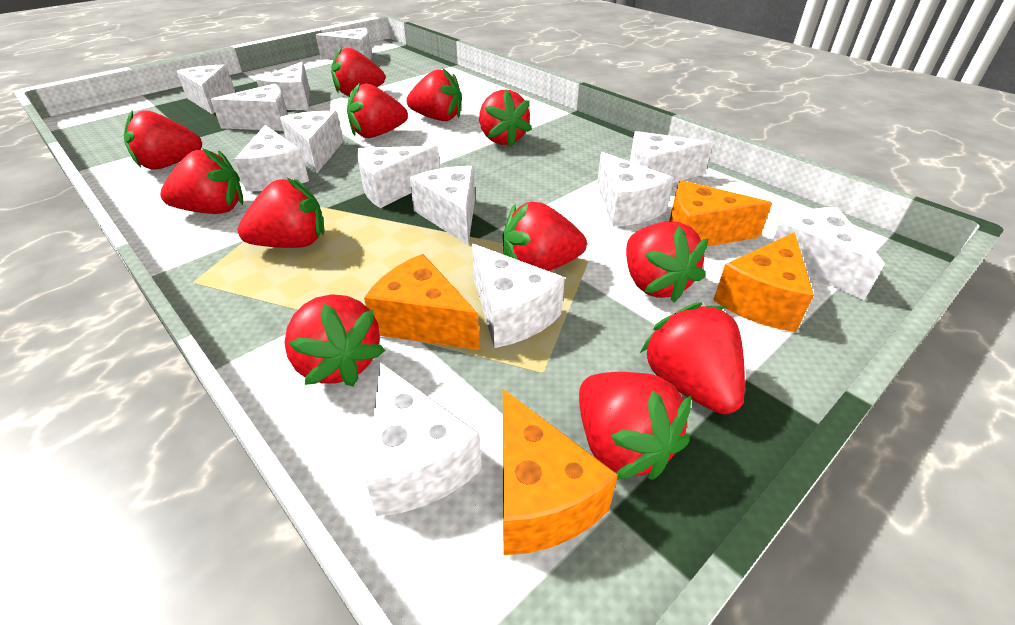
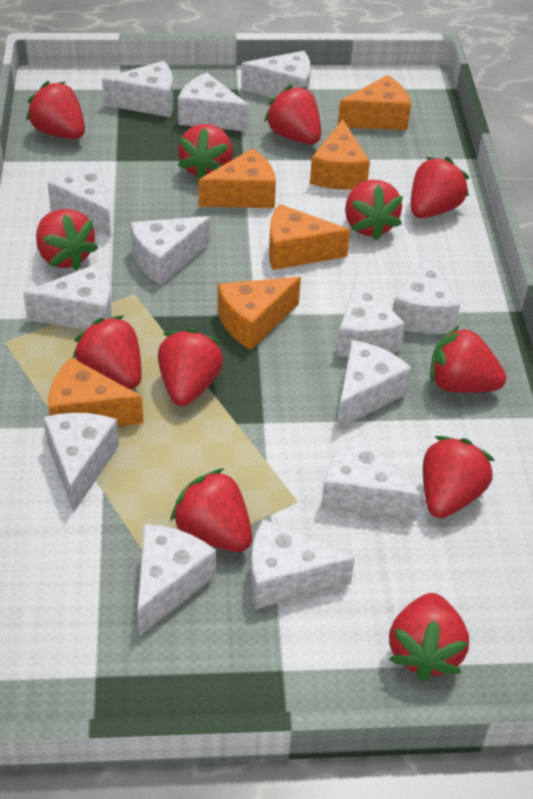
orange cheese: 4 -> 6

